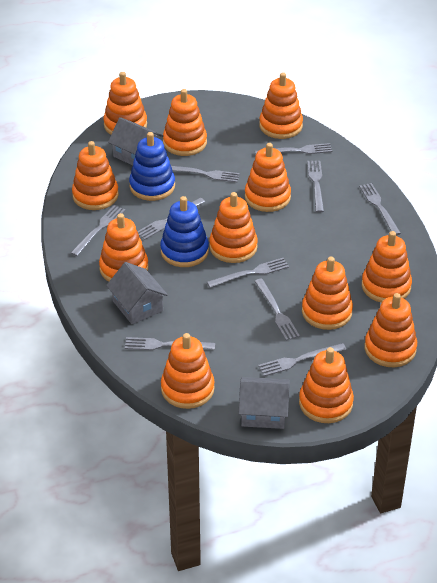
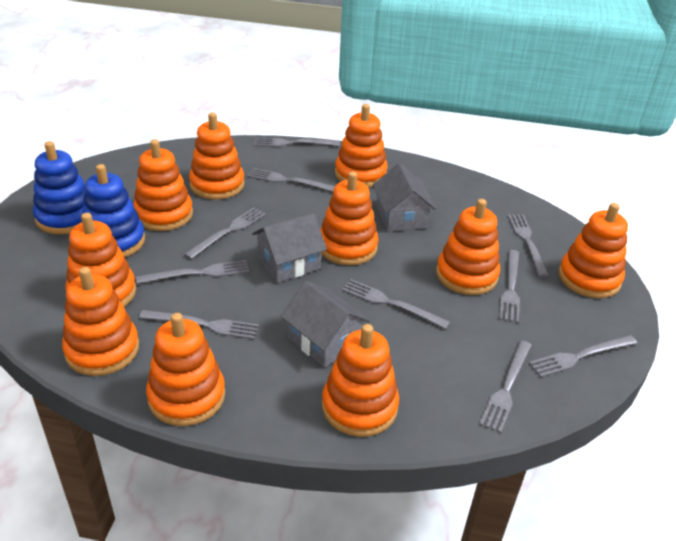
orange stacking toy: 12 -> 10

